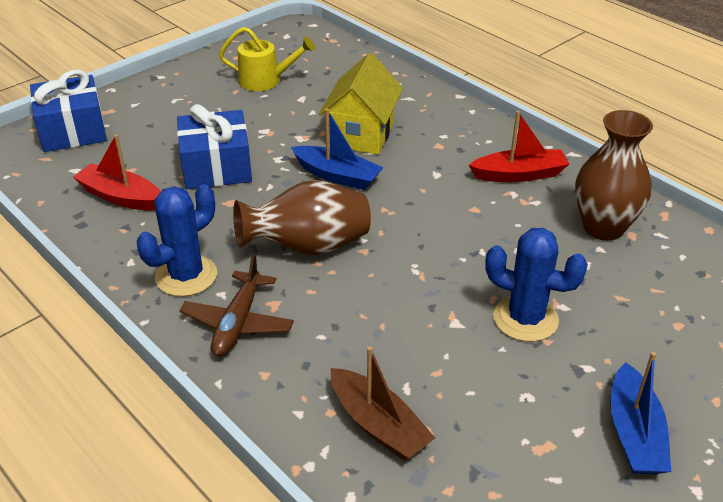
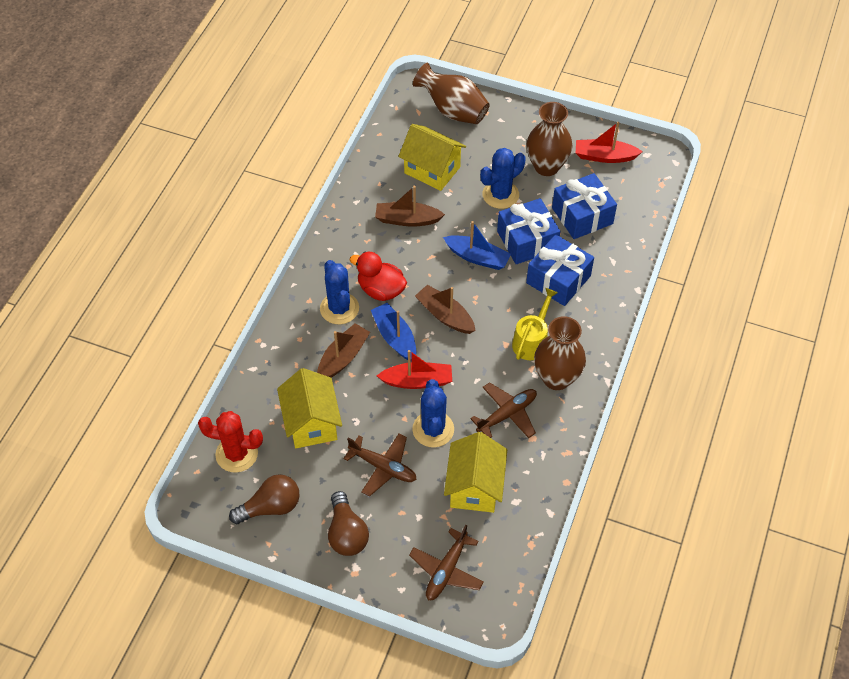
blue cactus: 2 -> 3
blue gift: 2 -> 3
brown boat: 1 -> 3
brown light bulb: 0 -> 2
brown plane: 1 -> 3
brown vase: 2 -> 3
red cactus: 0 -> 1
red duck: 0 -> 1
yellow house: 1 -> 3

